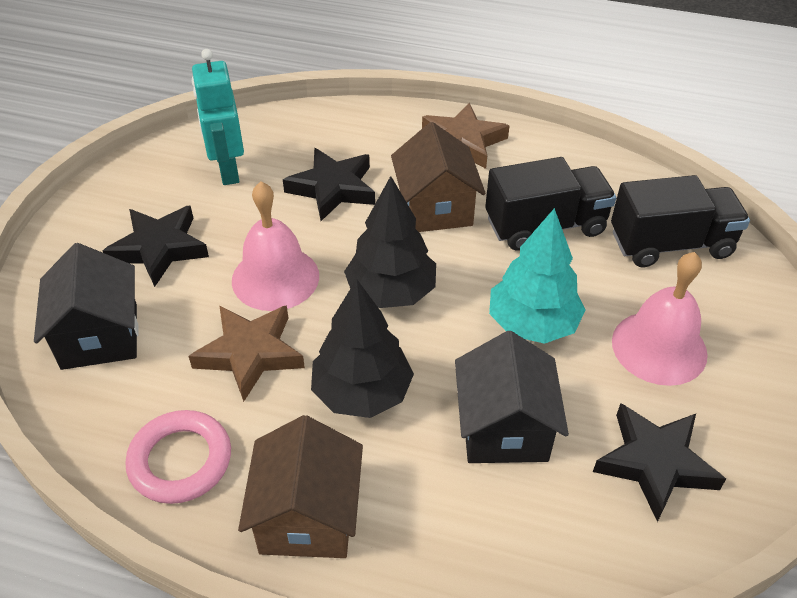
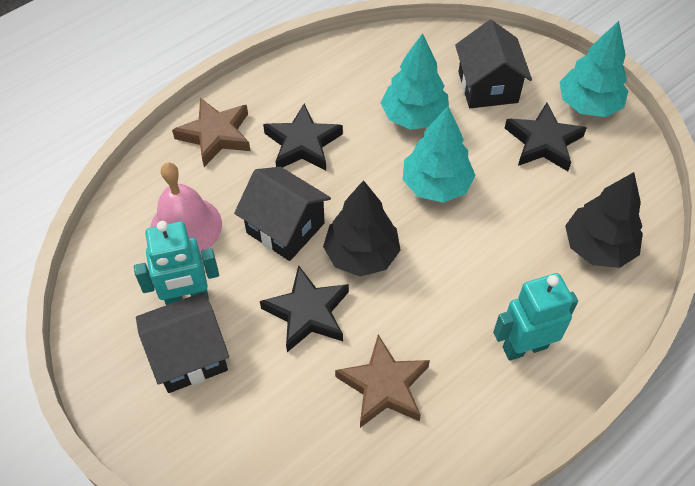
black house: 2 -> 3
black truck: 2 -> 0
brown house: 2 -> 0
pink bell: 2 -> 1
pink ring: 1 -> 0
turquoise robot: 1 -> 2
turquoise tree: 1 -> 3

